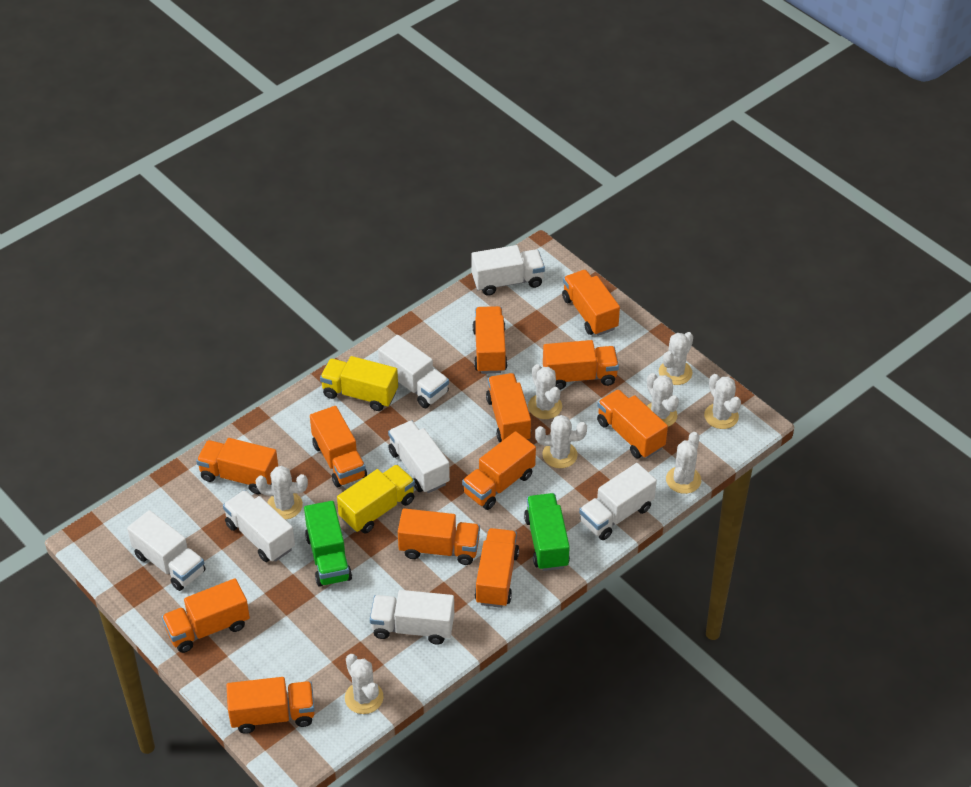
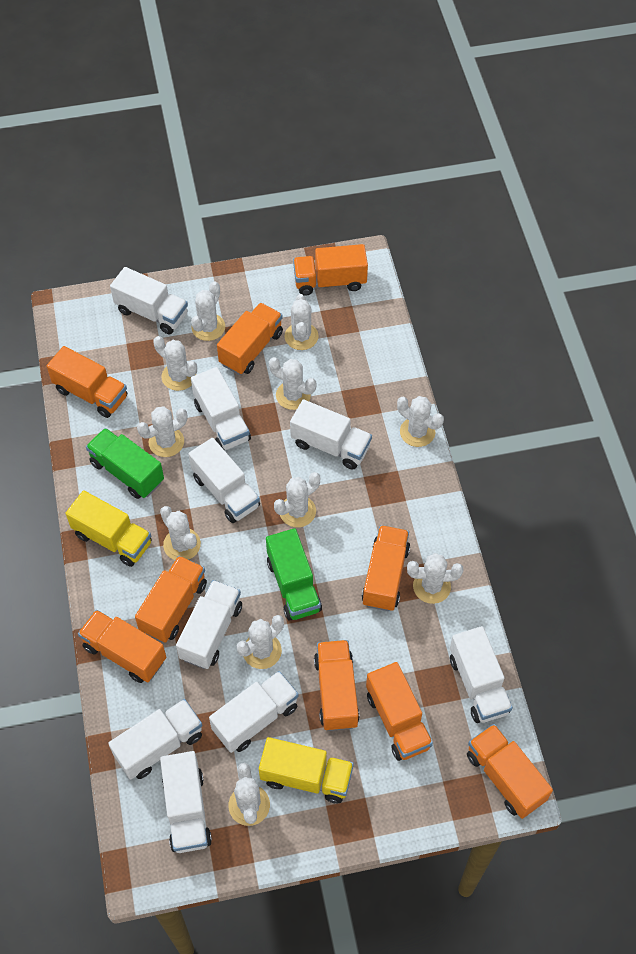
orange truck: 12 -> 9
white cactus: 8 -> 11
white truck: 7 -> 9

